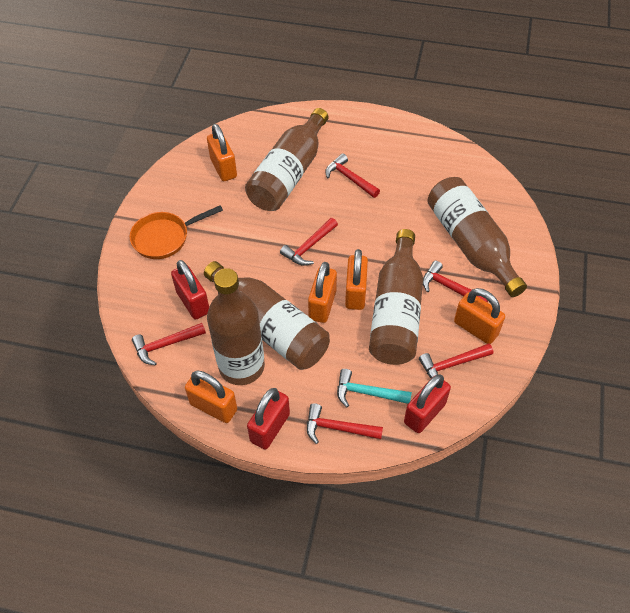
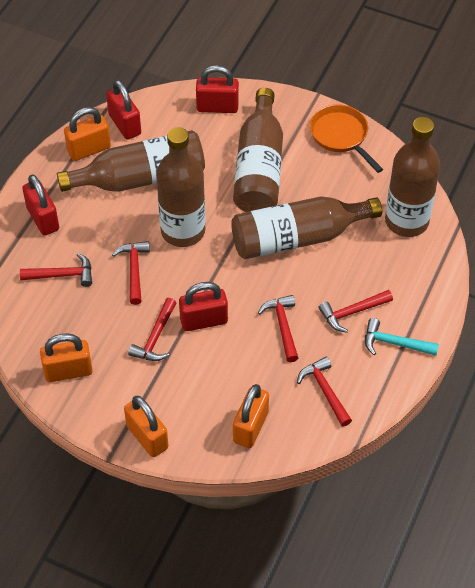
orange padlock: 5 -> 4
red padlock: 3 -> 4

